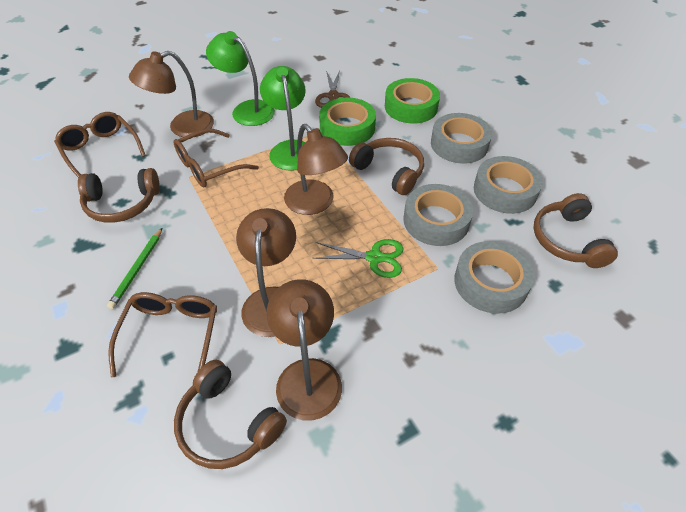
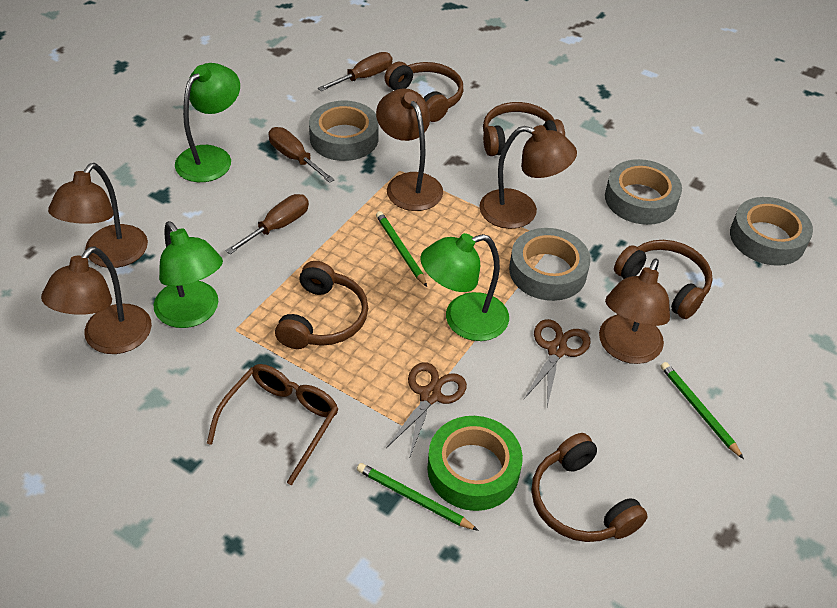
brown glasses: 3 -> 1
brown headphones: 4 -> 5
brown lamp: 4 -> 5
brown scissors: 1 -> 2
brown screwdriver: 0 -> 3
green lamp: 2 -> 3
green pencil: 1 -> 3
green scissors: 1 -> 0
green tape: 2 -> 1

